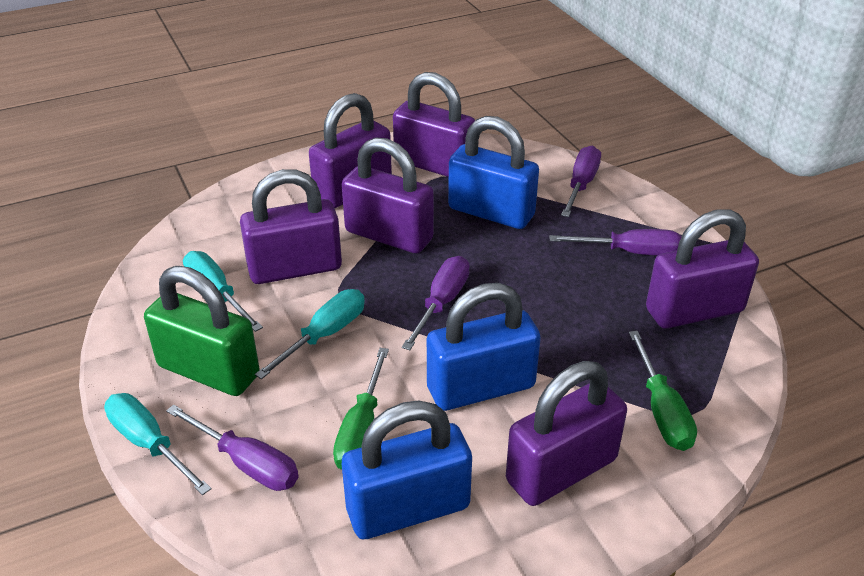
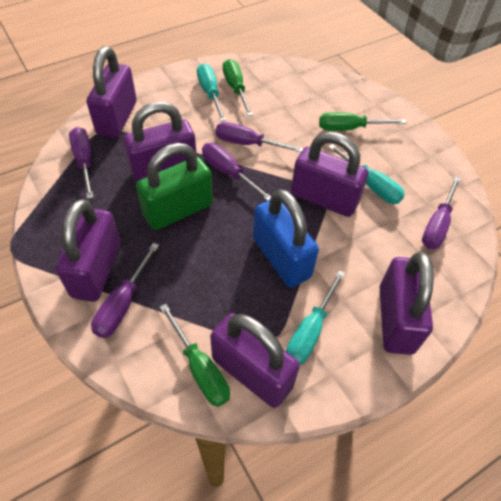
blue padlock: 3 -> 1
green screwdriver: 2 -> 3
purple screwdriver: 4 -> 5

